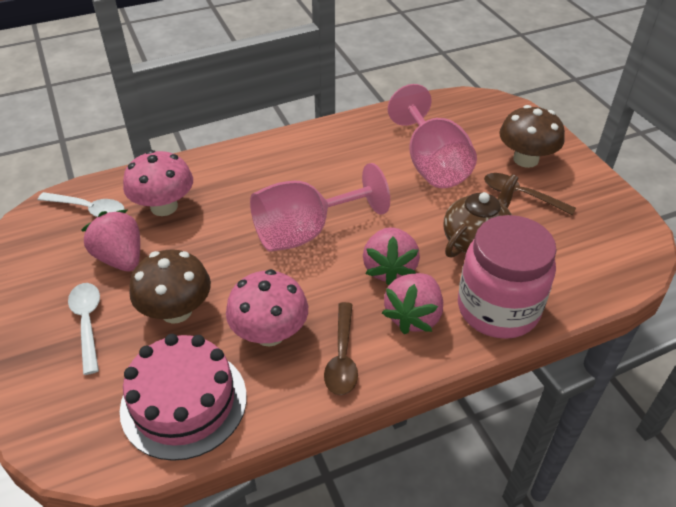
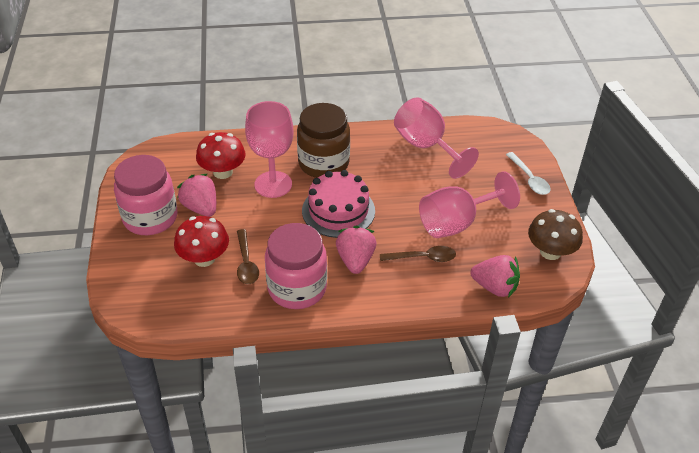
brown jar: 0 -> 1
brown mushroom: 2 -> 1
brown teapot: 1 -> 0
pink goblet: 2 -> 3
pink jar: 1 -> 2
pink mushroom: 2 -> 0
red mushroom: 0 -> 2
white spoon: 2 -> 1

